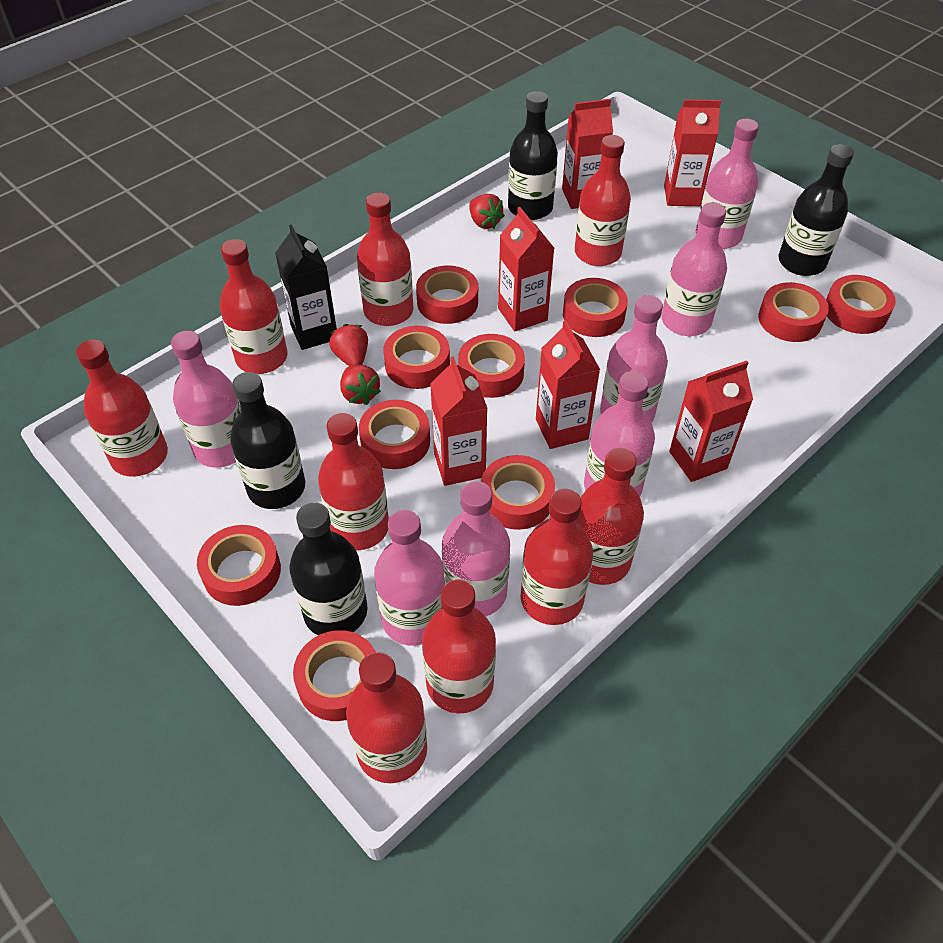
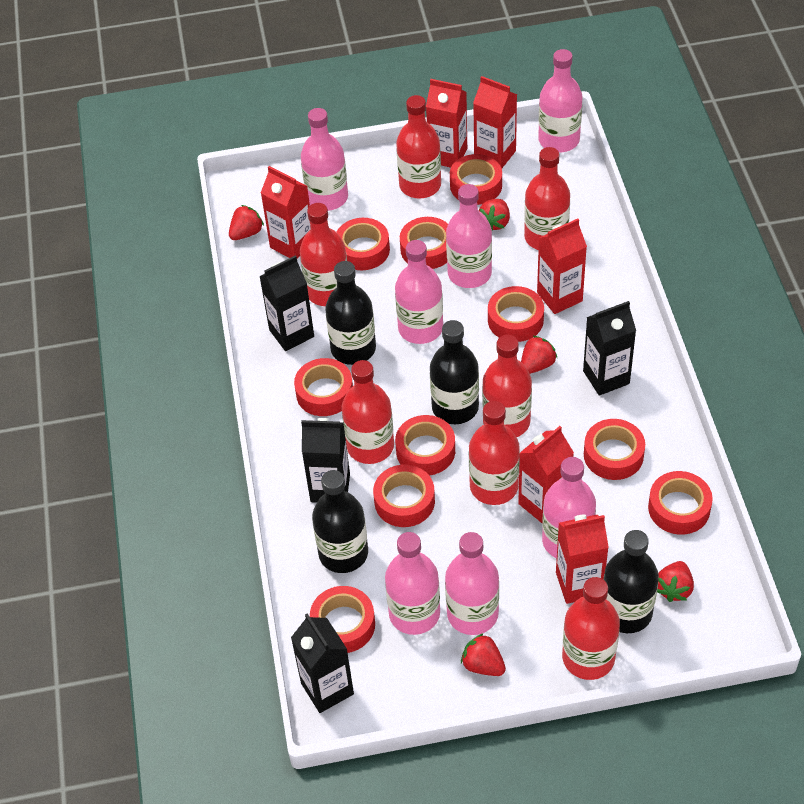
black carton: 1 -> 4
red bottle: 9 -> 7
red strawberry: 3 -> 5

